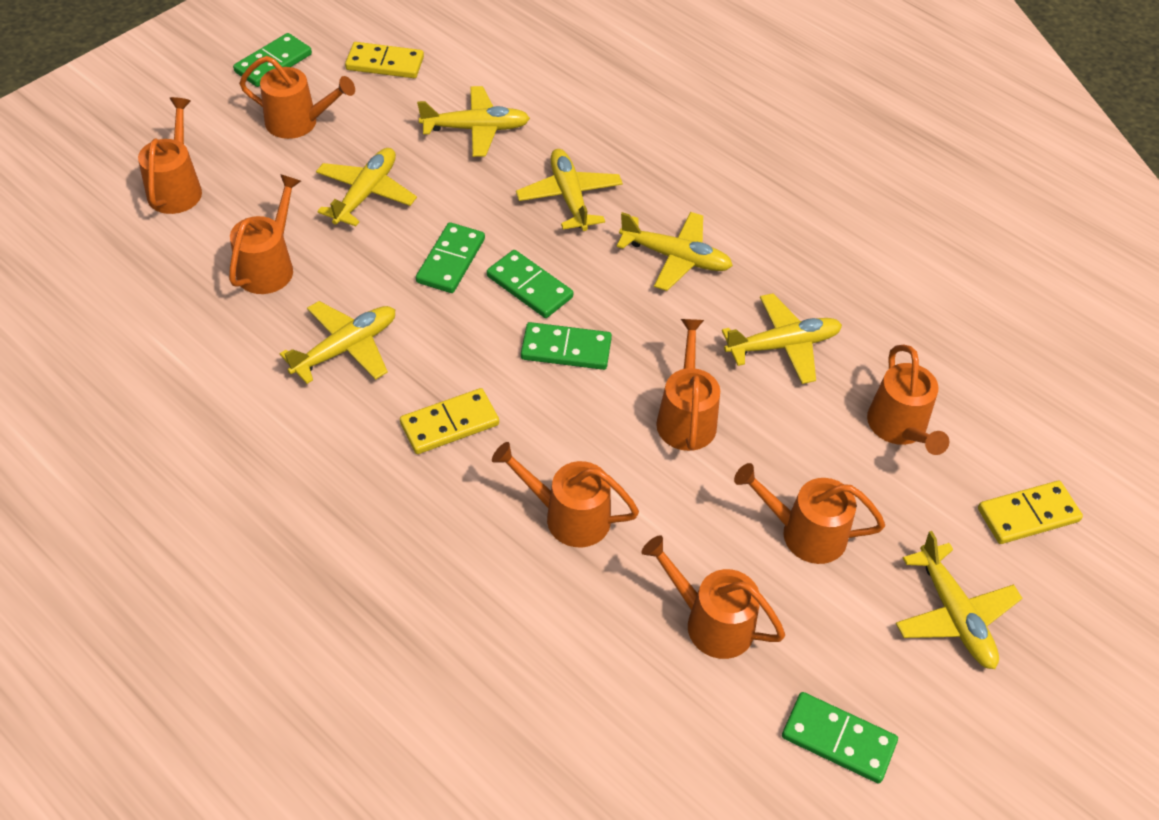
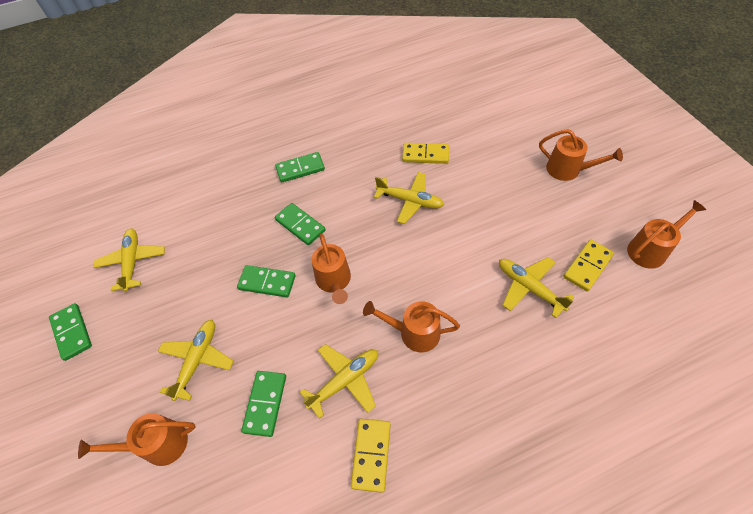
orange watering can: 8 -> 5
yellow plane: 7 -> 5

